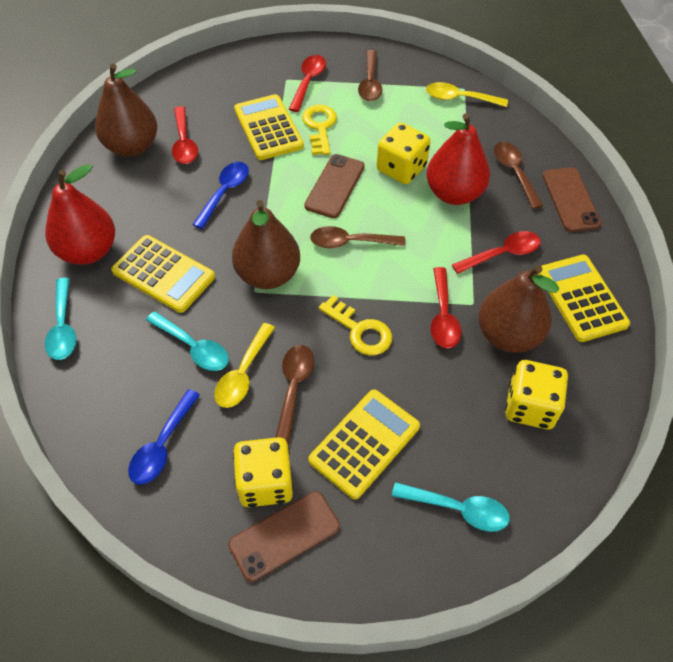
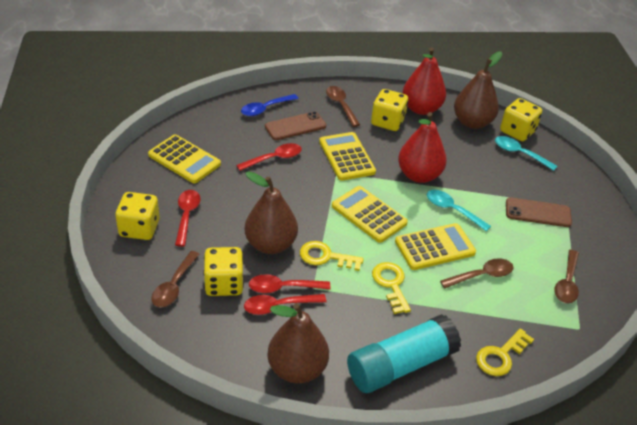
blue spoon: 2 -> 1
brown phone: 3 -> 2
turquoise glue stick: 0 -> 1
turquoise spoon: 3 -> 2
yellow dice: 3 -> 4
yellow key: 2 -> 3
yellow spoon: 2 -> 0

